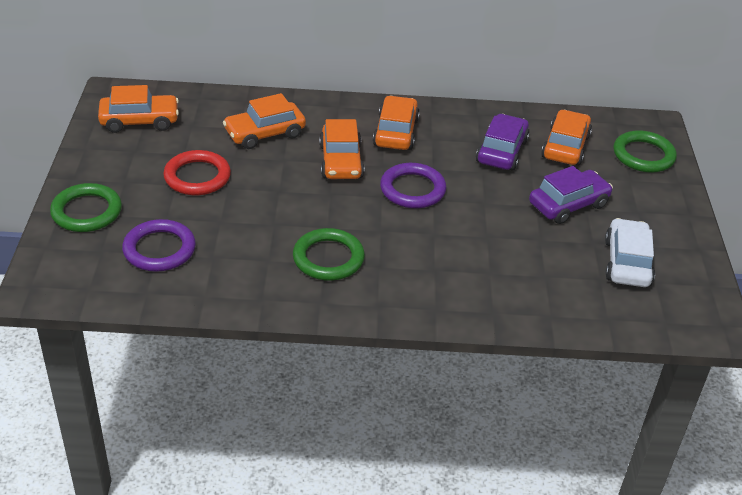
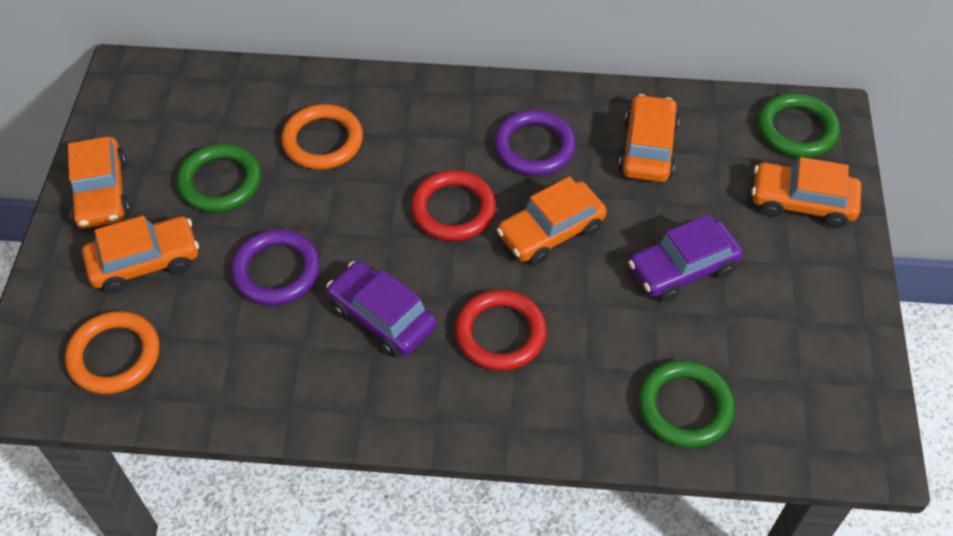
orange ring: 0 -> 2
red ring: 1 -> 2
white car: 1 -> 0

